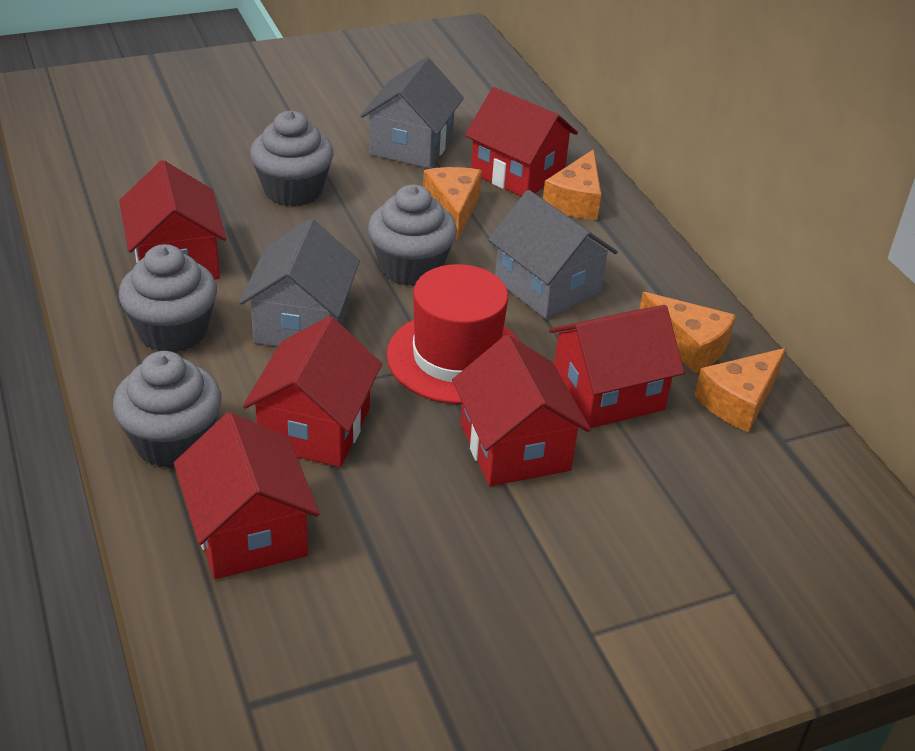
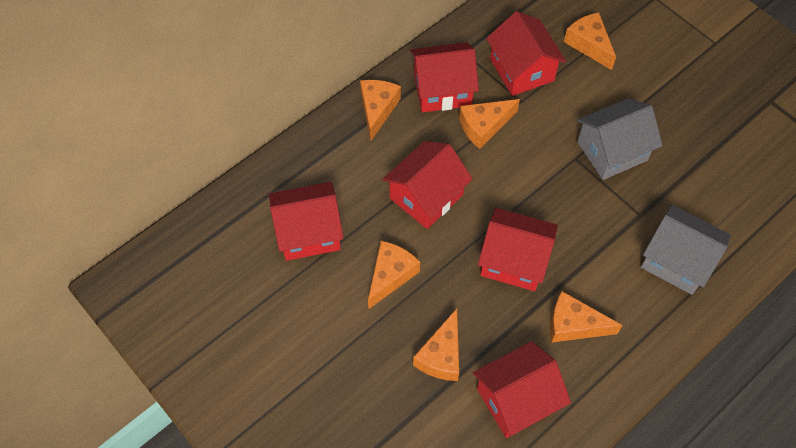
grey cupcake: 4 -> 0
grey house: 3 -> 2
orange cheese: 4 -> 6
red hat: 1 -> 0

